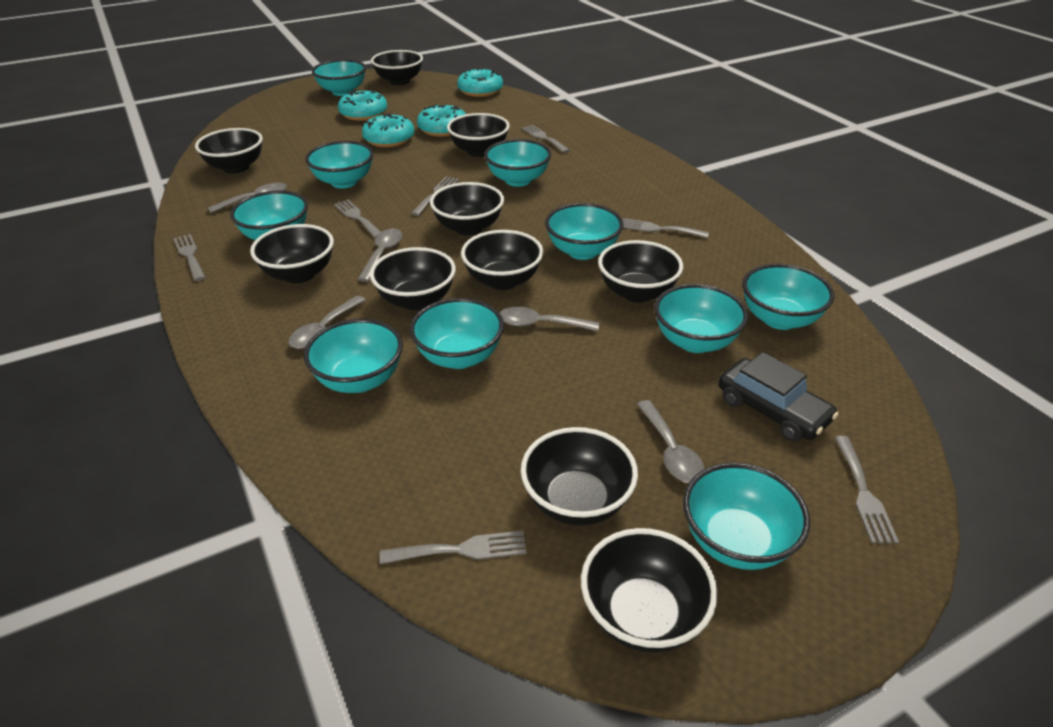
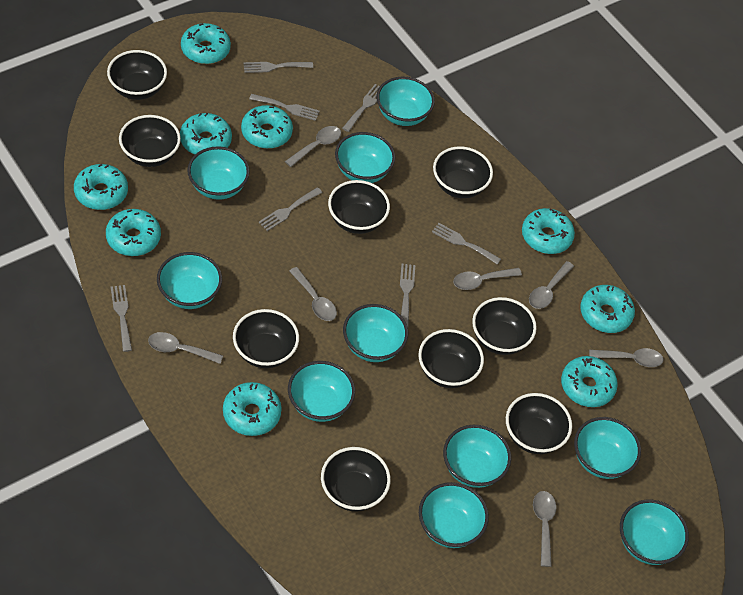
black bowl: 10 -> 9
black car: 1 -> 0
grey spoon: 5 -> 7
turquoise donut: 4 -> 9

